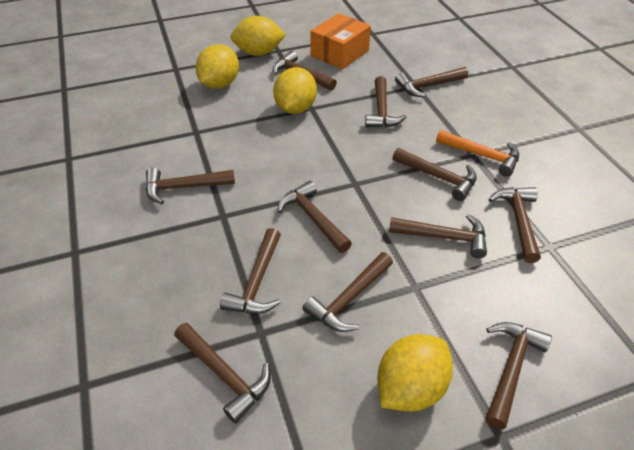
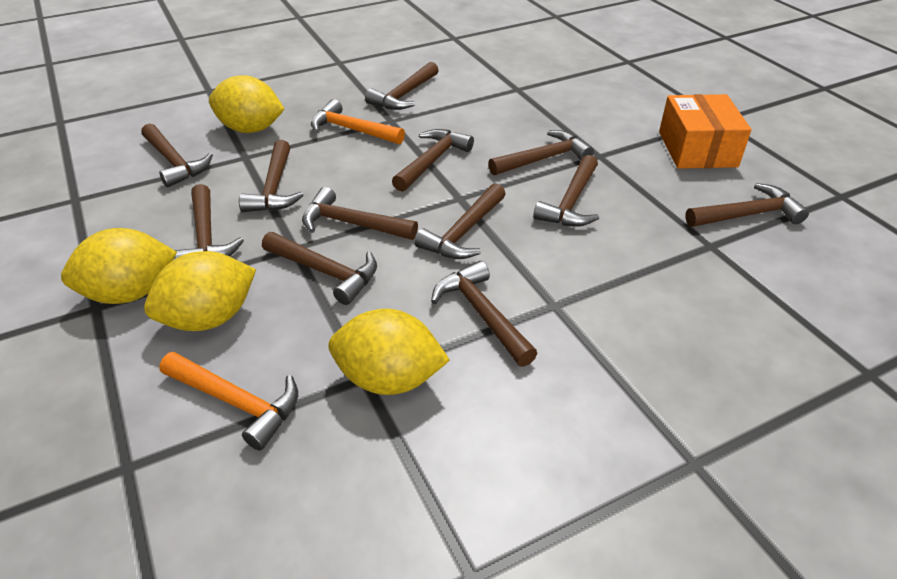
orange hammer: 1 -> 2

